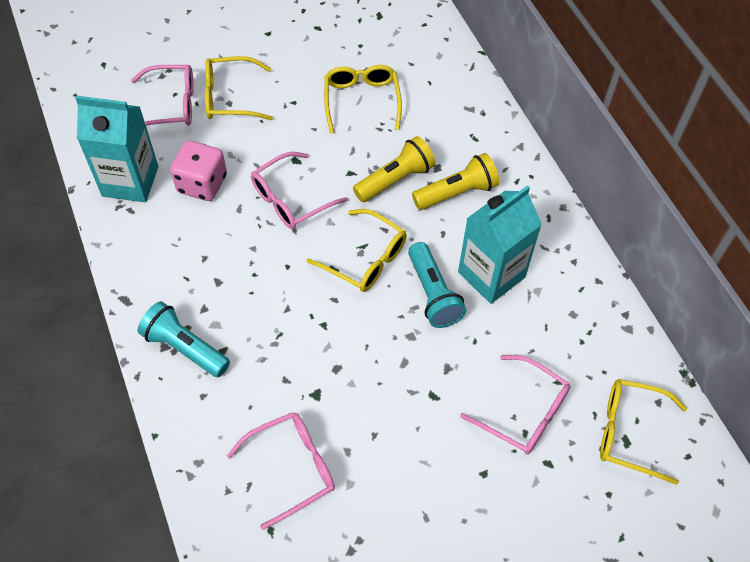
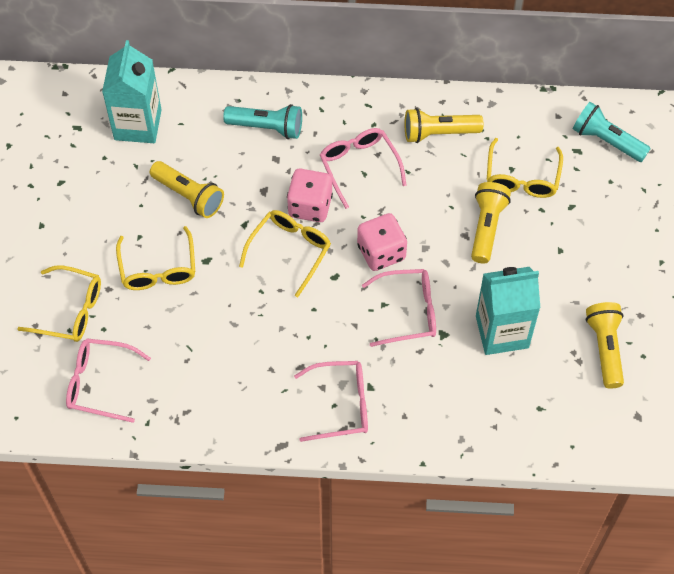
pink dice: 1 -> 2
yellow flashlight: 2 -> 4

